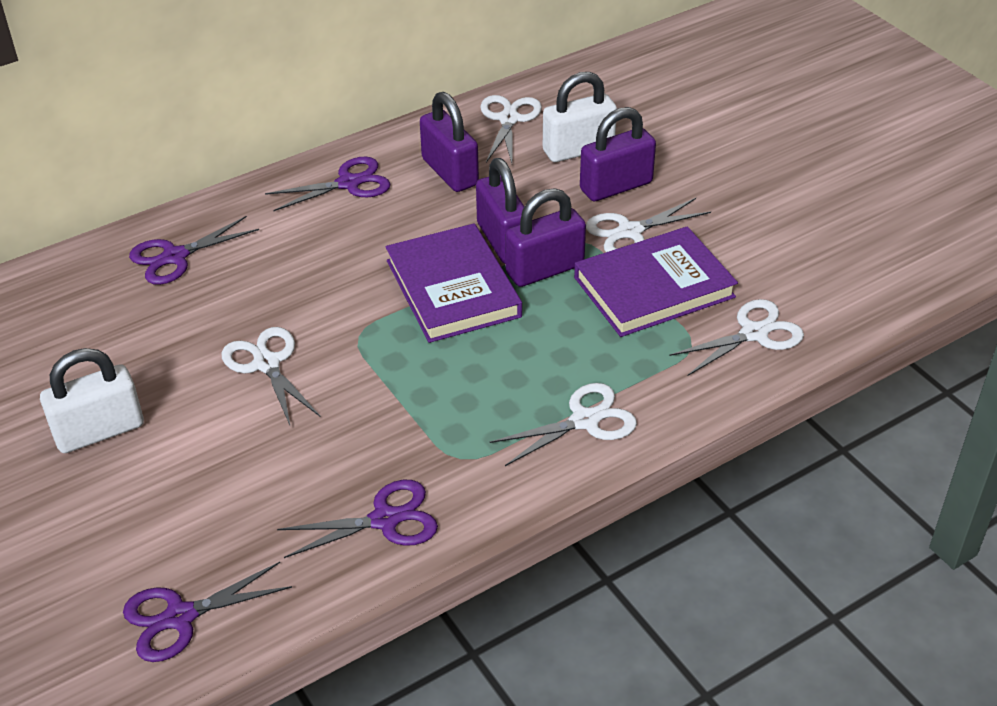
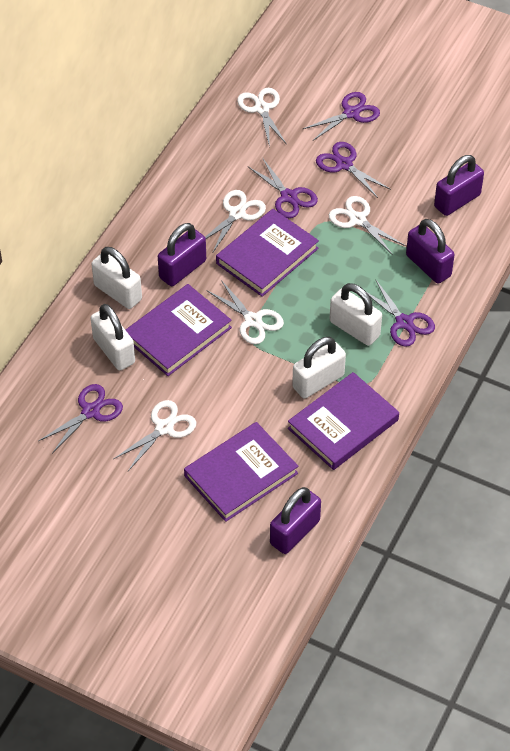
purple book: 2 -> 4
purple scissors: 4 -> 5
white padlock: 2 -> 4

